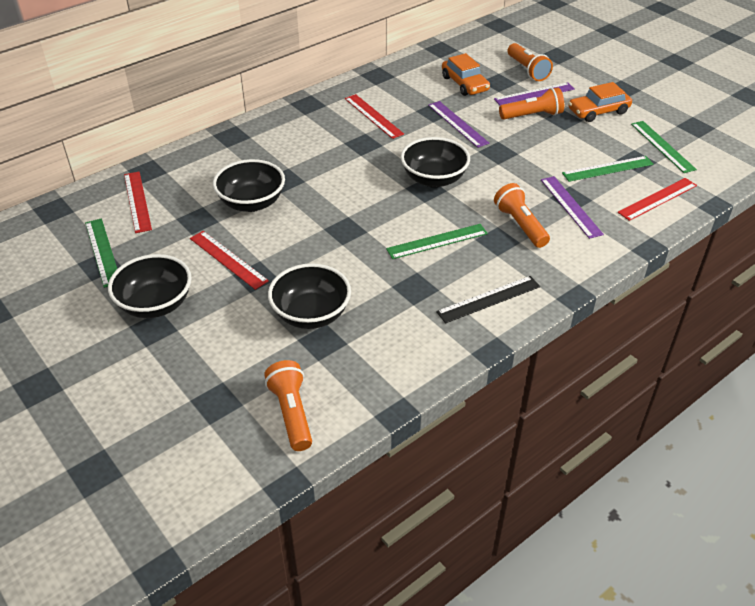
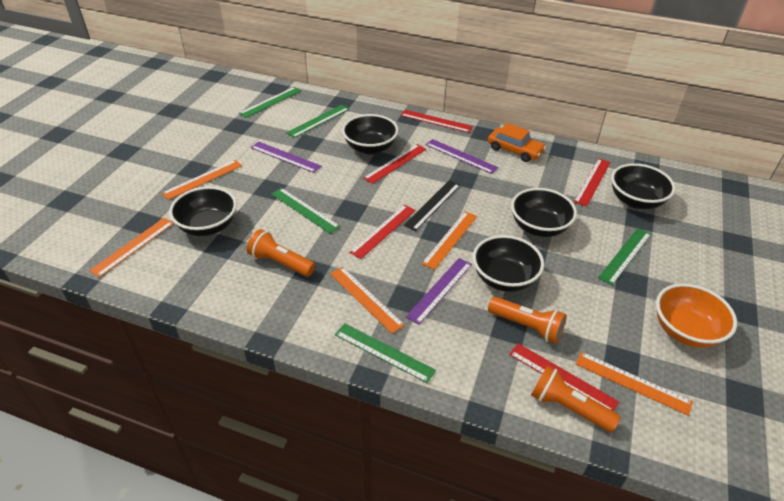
black bowl: 4 -> 5
green ruler: 4 -> 5
orange bowl: 0 -> 1
orange car: 2 -> 1
orange flashlight: 4 -> 3
orange ruler: 0 -> 5
red ruler: 4 -> 5

